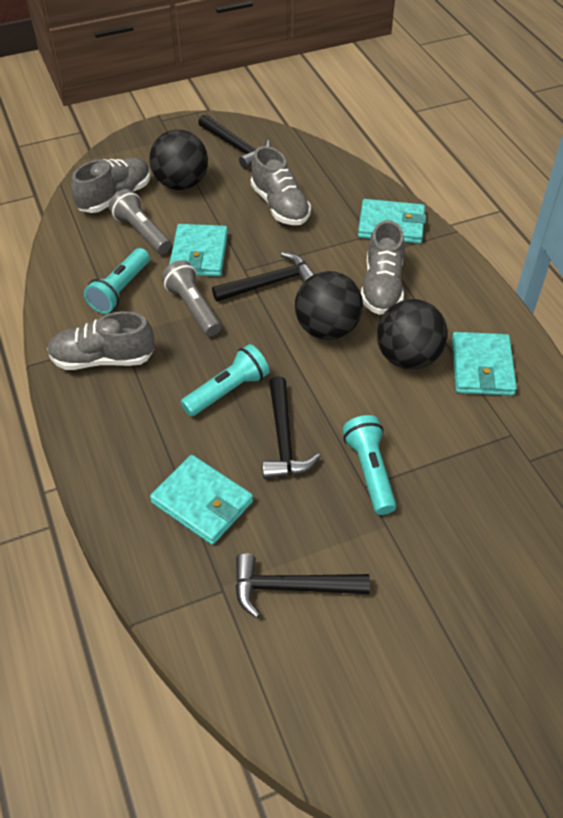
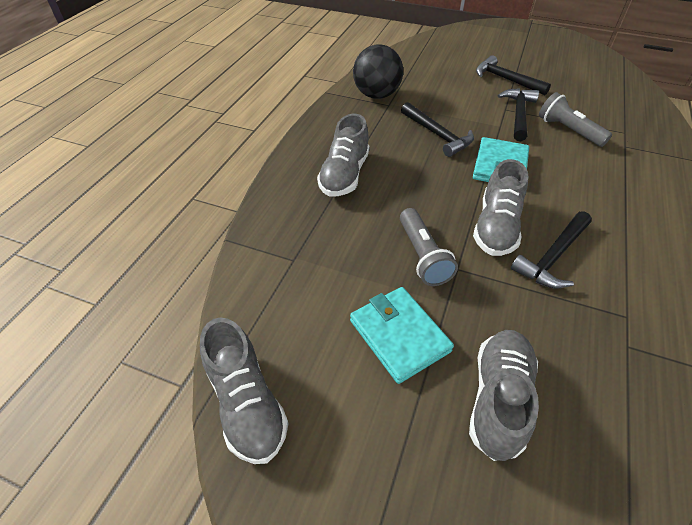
black ball: 3 -> 1
turquoise flashlight: 3 -> 0
turquoise wallet: 4 -> 2

